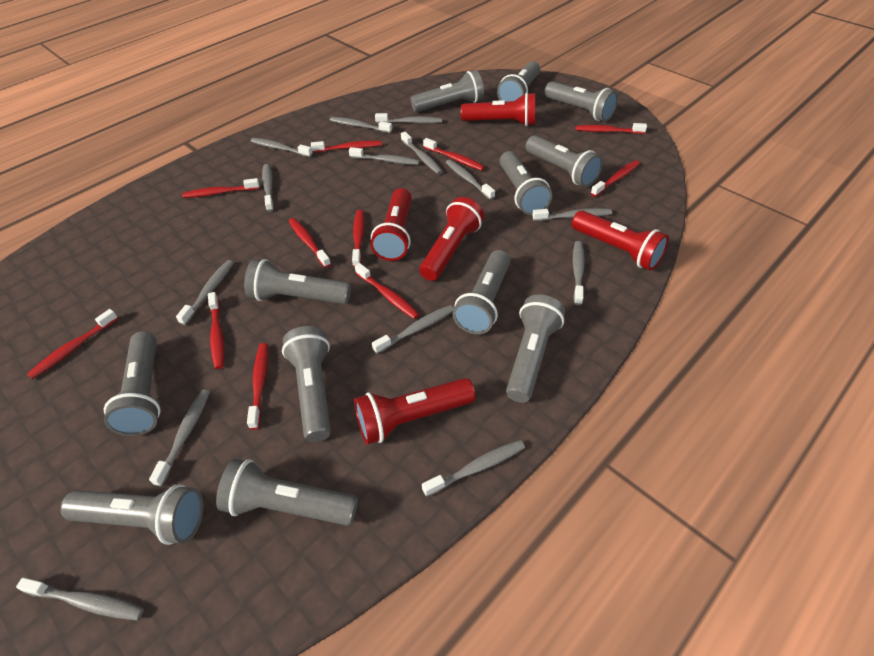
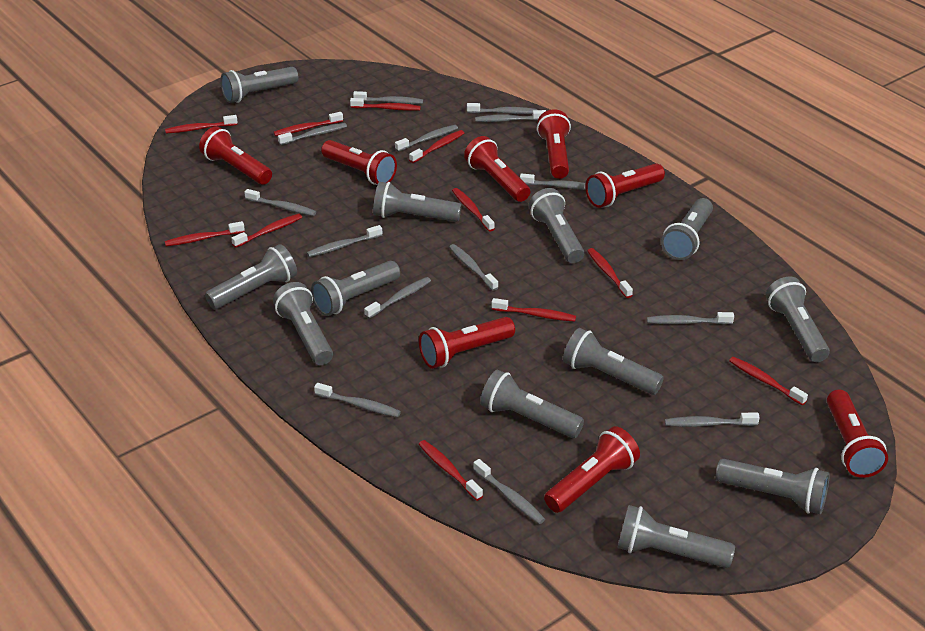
red flashlight: 5 -> 8

